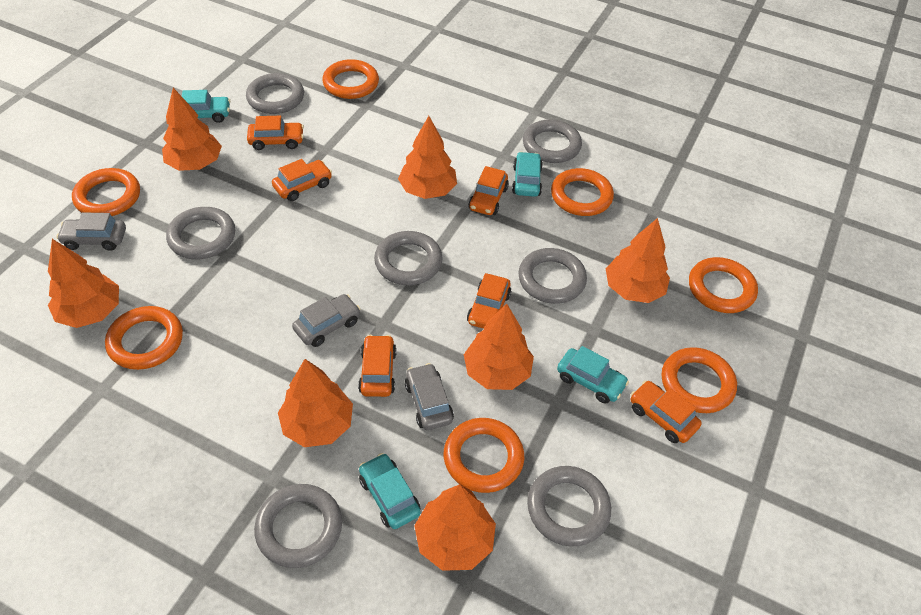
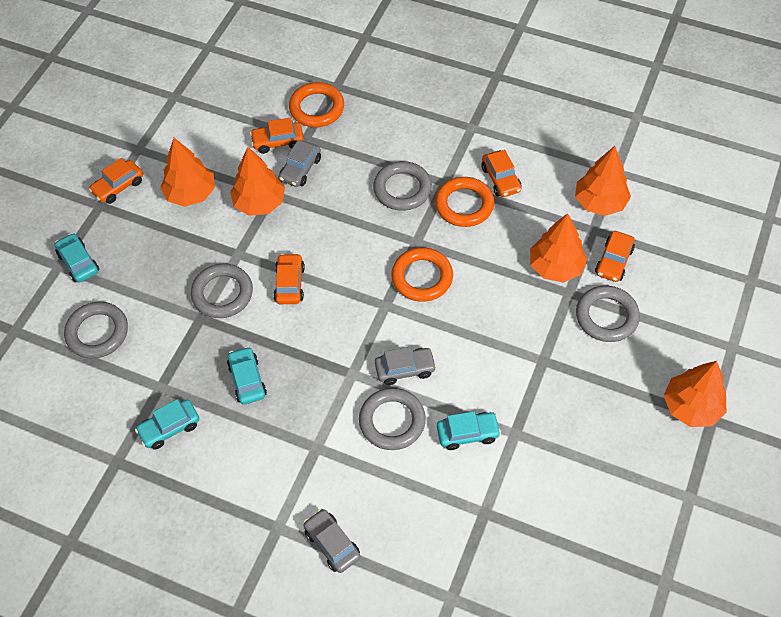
grey ring: 7 -> 5
orange car: 6 -> 5
orange ring: 7 -> 3
orange tree: 7 -> 5

